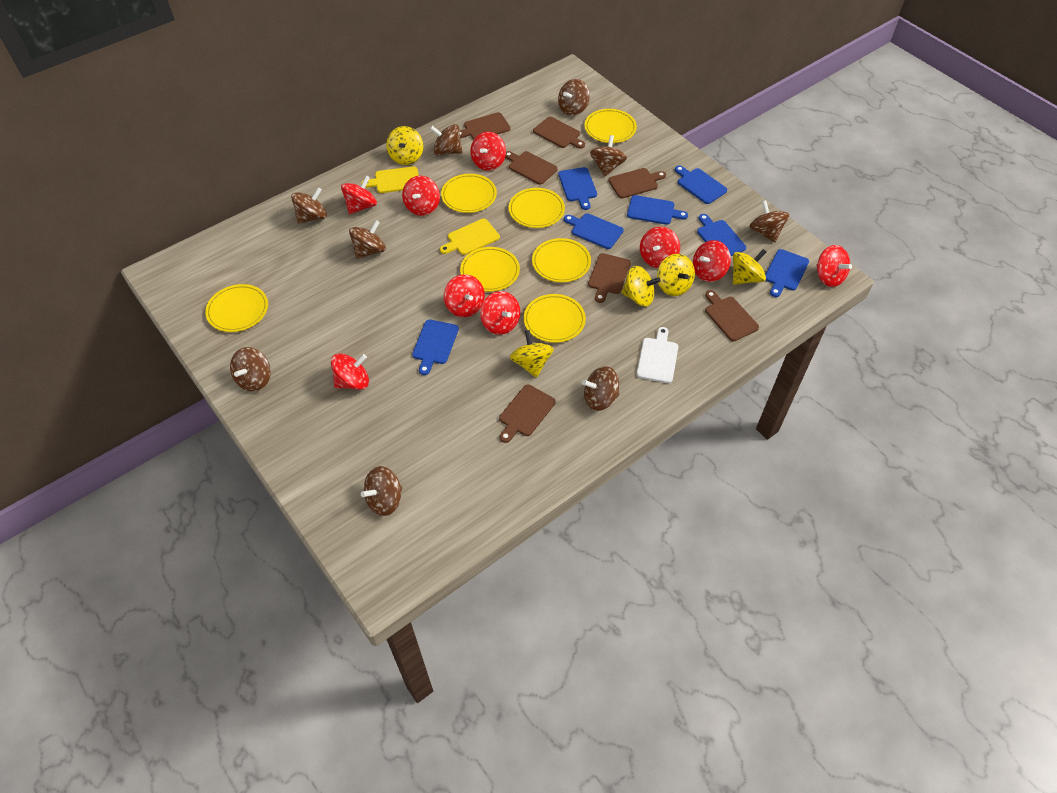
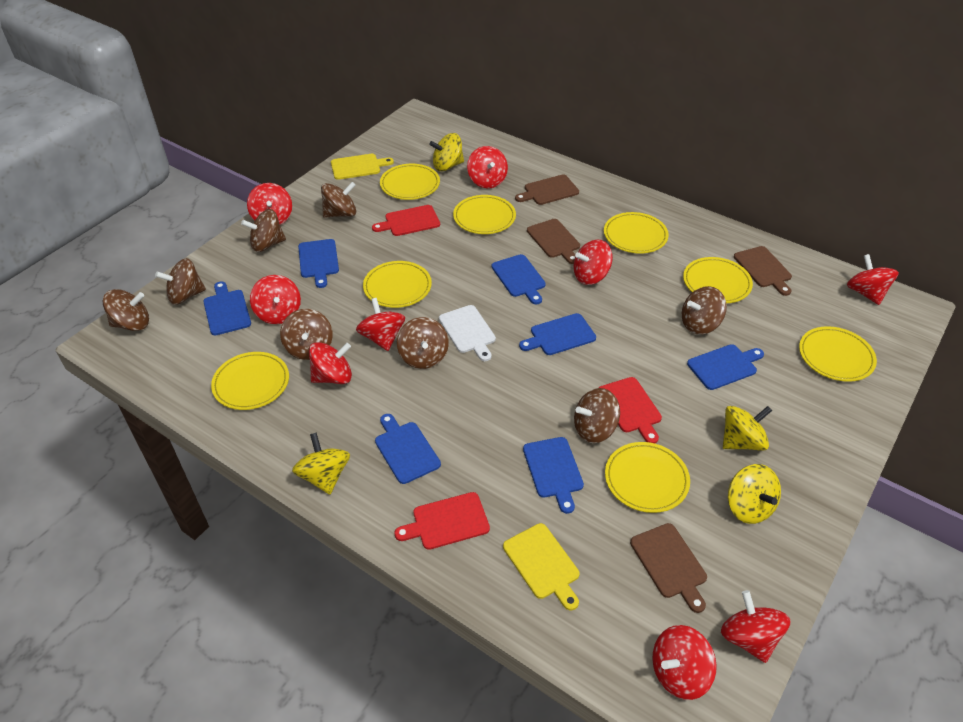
brown cutting board: 7 -> 4
brown spinning top: 9 -> 8
red cutting board: 0 -> 3
yellow plate: 7 -> 8
yellow spinning top: 5 -> 4

